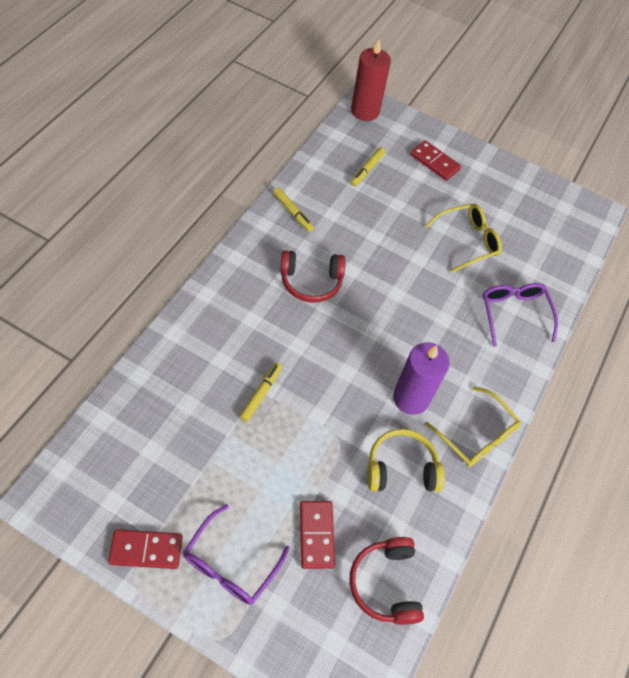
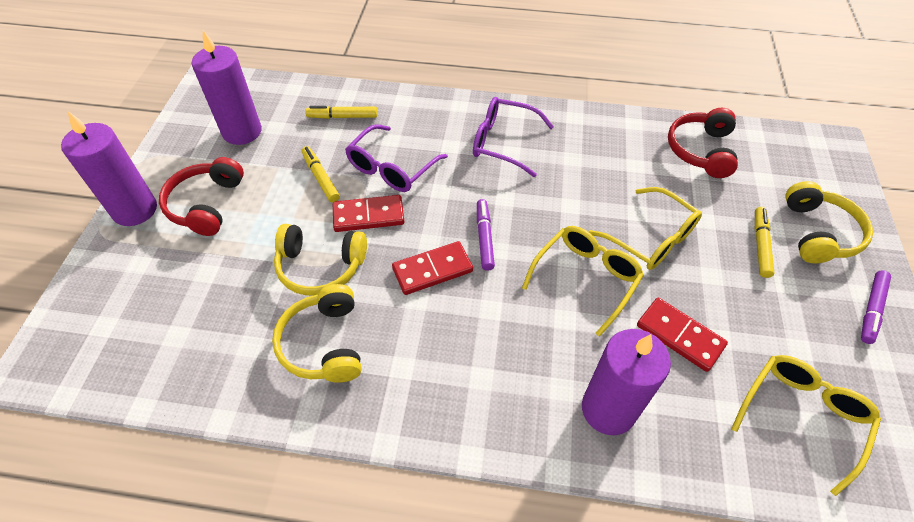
purple candle: 1 -> 3
purple marker: 0 -> 2
red candle: 1 -> 0
yellow glasses: 2 -> 3
yellow headphones: 1 -> 3

